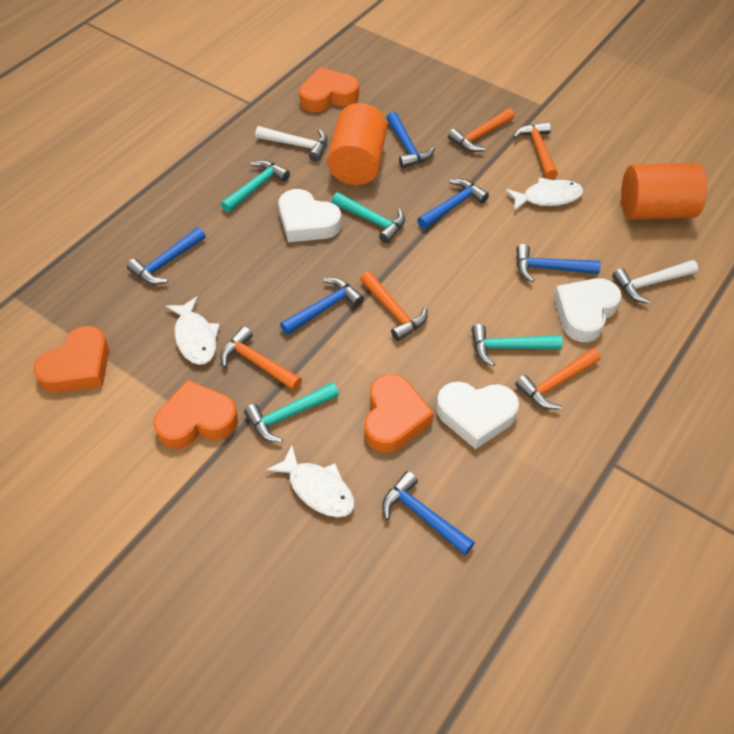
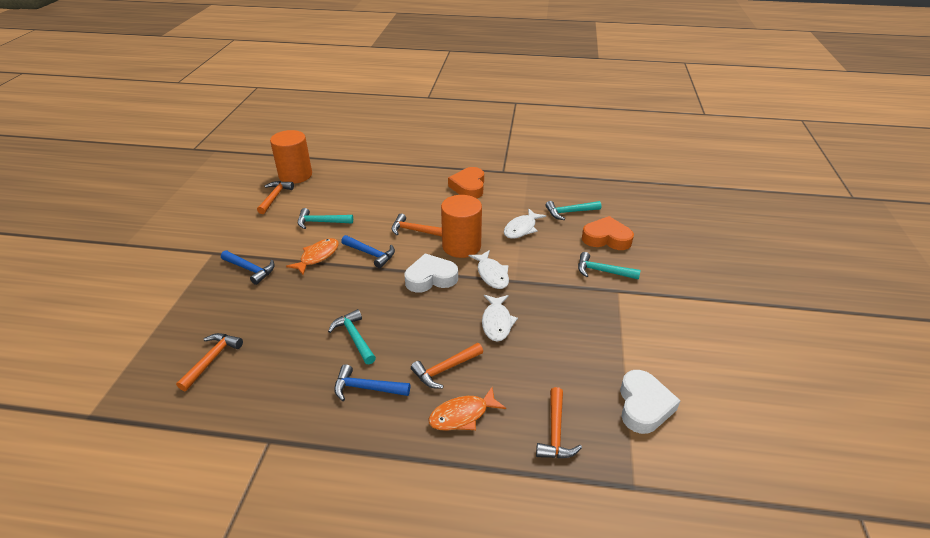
blue hammer: 6 -> 3
orange fish: 0 -> 2
orange heart: 4 -> 2
white hammer: 2 -> 0
white heart: 3 -> 2

